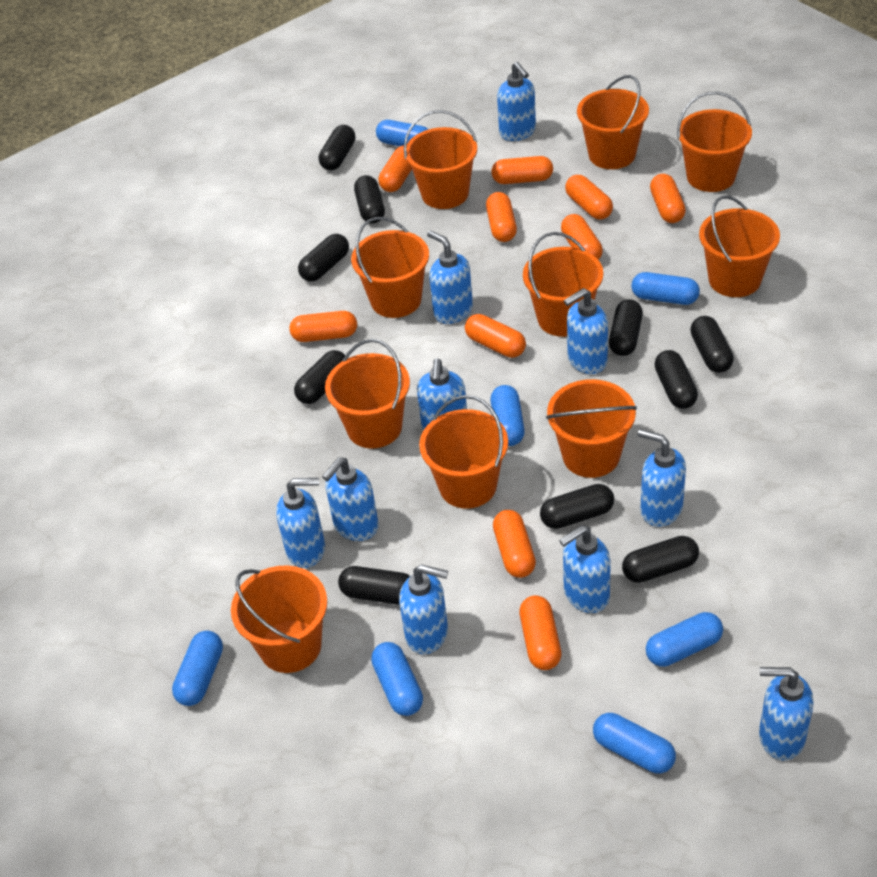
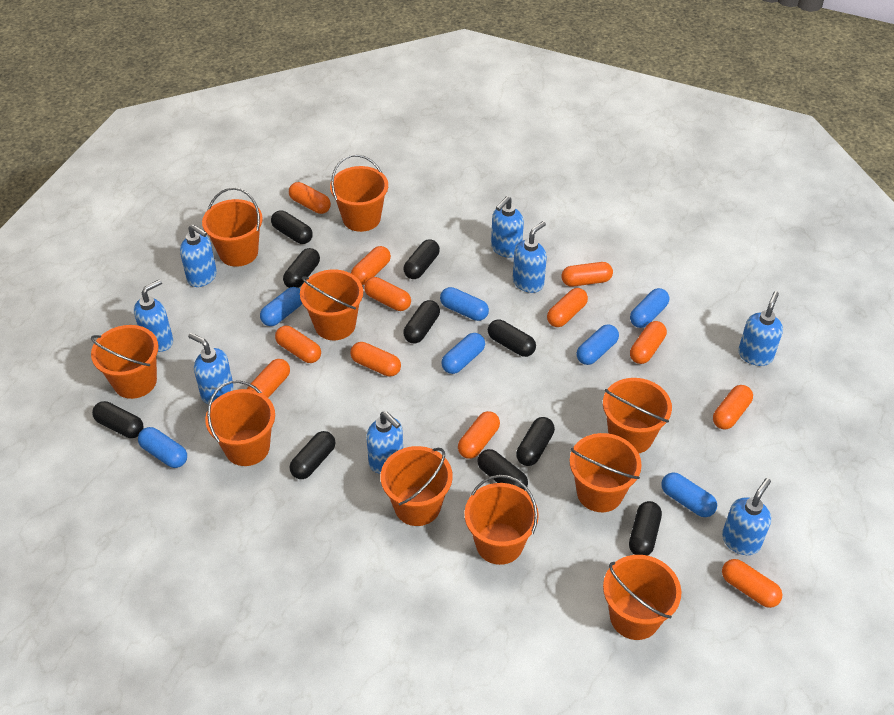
blue soap dispenser: 10 -> 8
orange capsule: 10 -> 12

